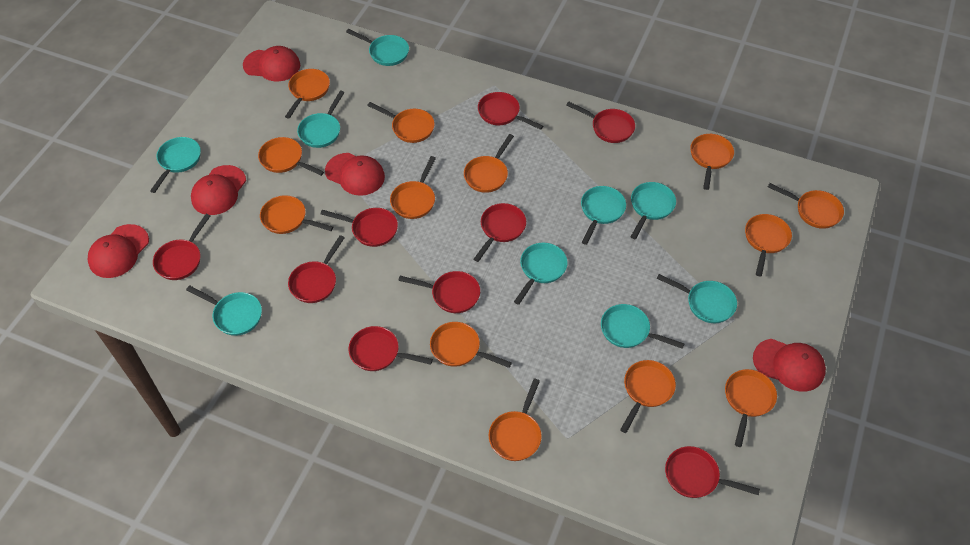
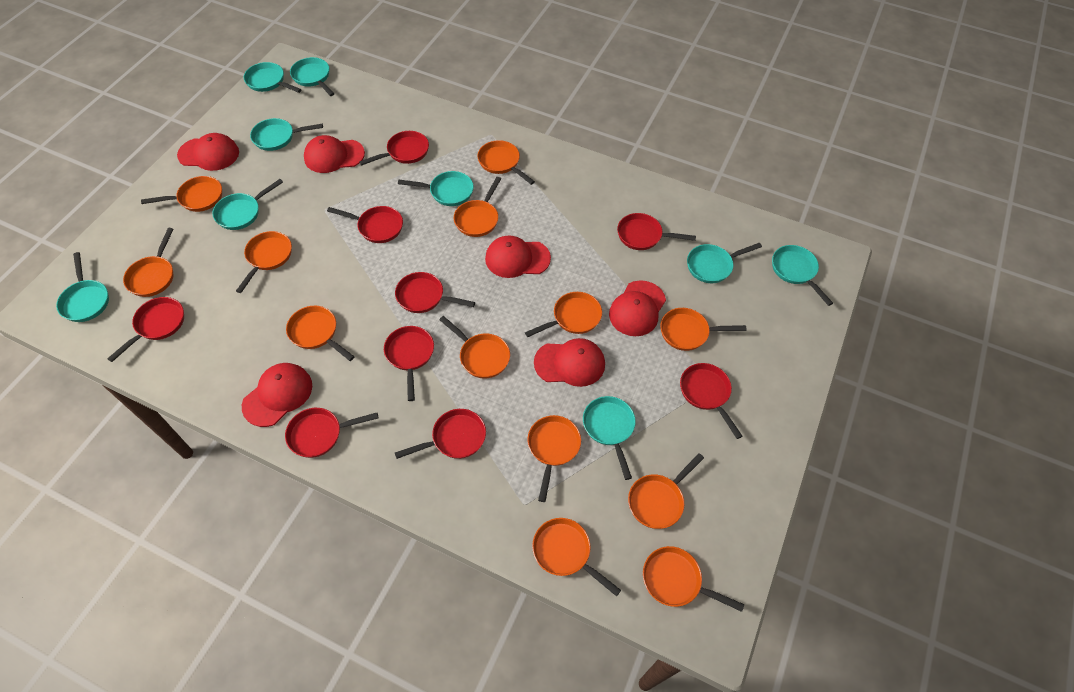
red cap: 5 -> 6

